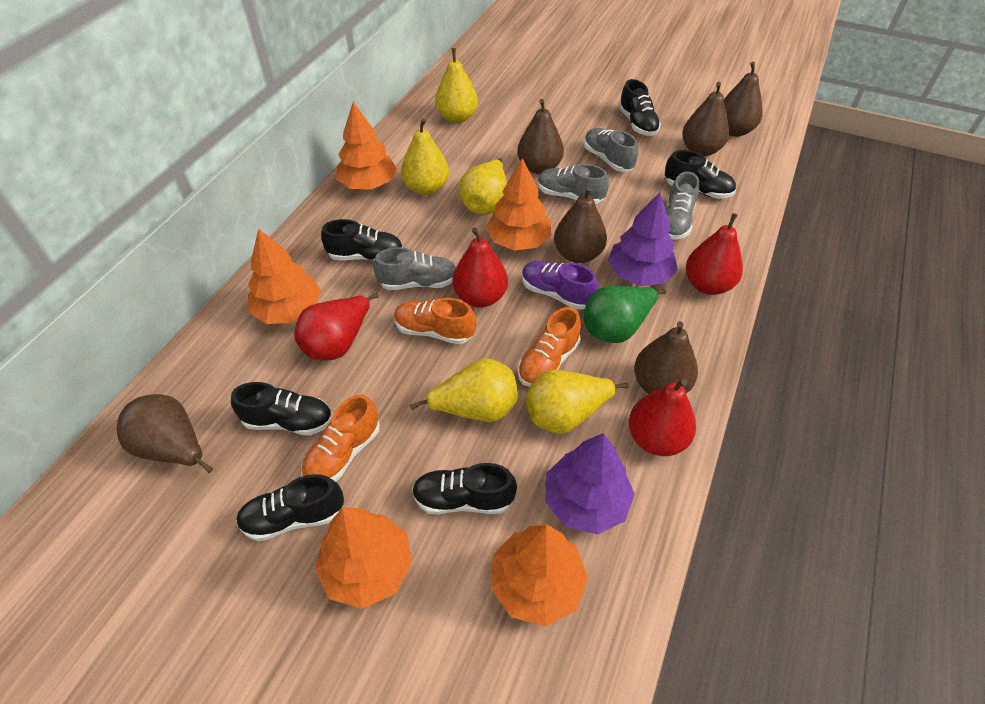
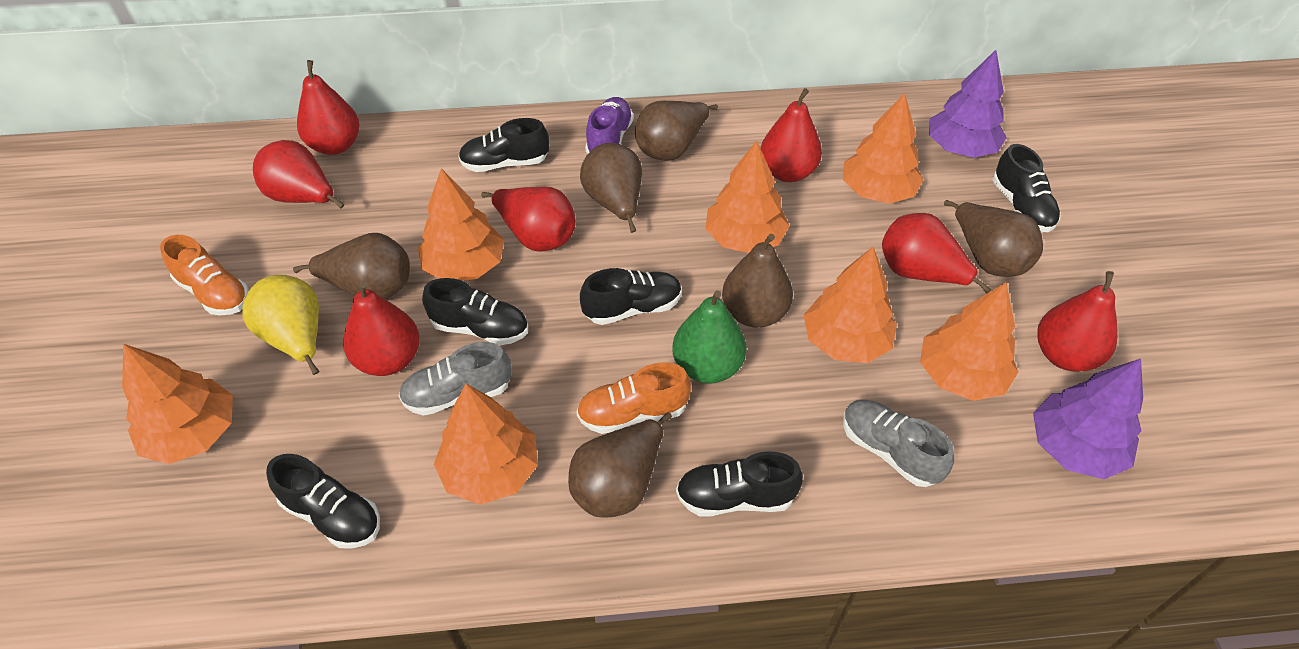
grey shoe: 4 -> 2
orange shoe: 3 -> 2
orange tree: 5 -> 7
red pear: 4 -> 7
yellow pear: 5 -> 1

